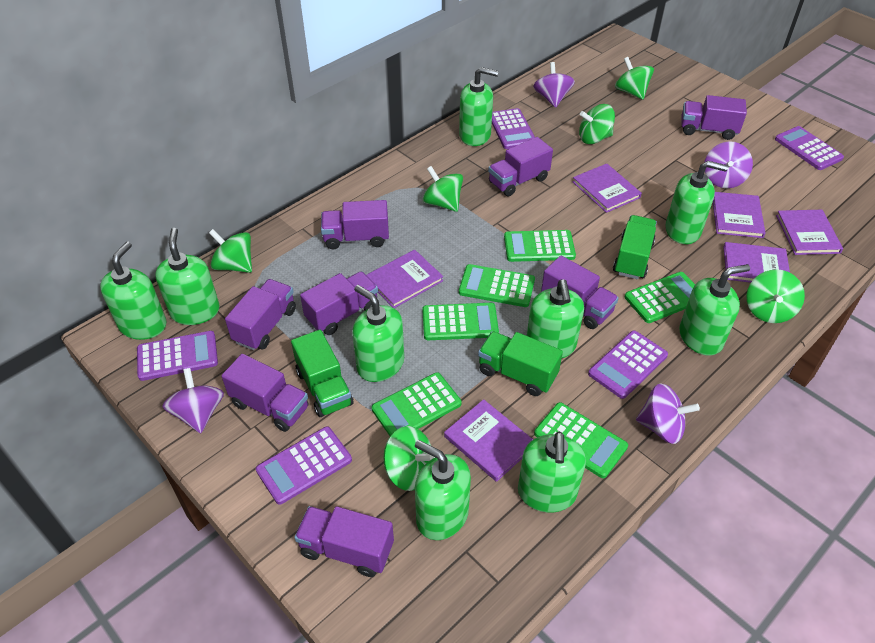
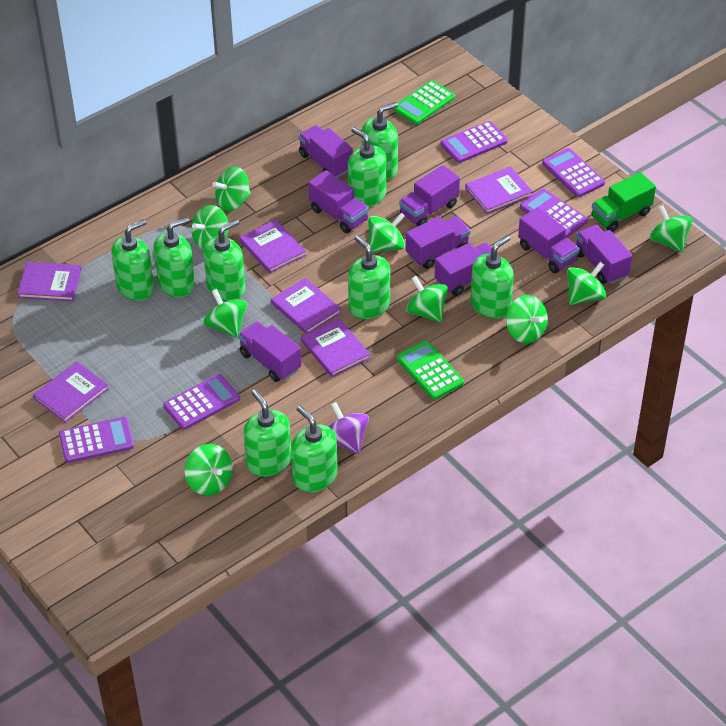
green calculator: 6 -> 2
green spinning top: 6 -> 9
green truck: 3 -> 1
purple spinning top: 4 -> 1

